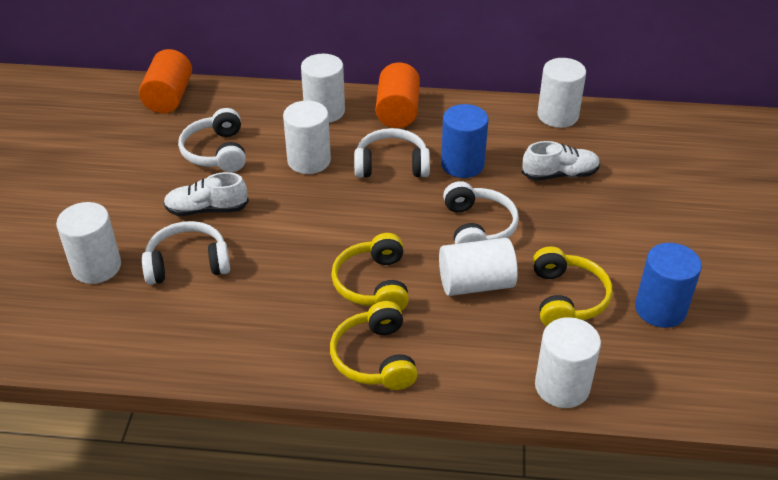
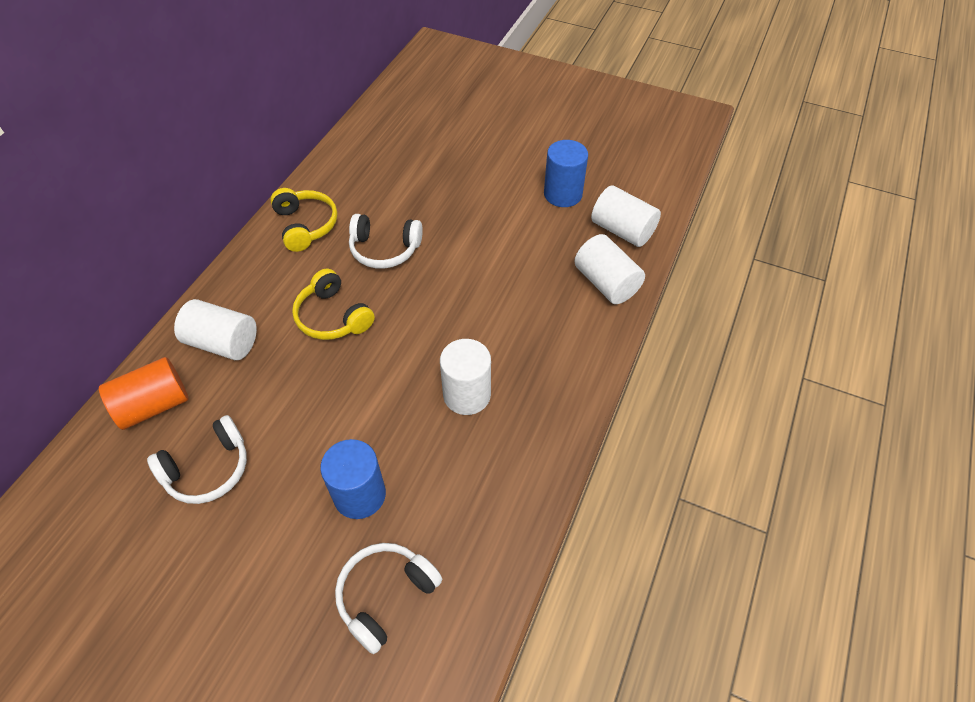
orange cylinder: 2 -> 1
white cylinder: 6 -> 4
white headphones: 4 -> 3
white shoe: 2 -> 0
yellow headphones: 3 -> 2

